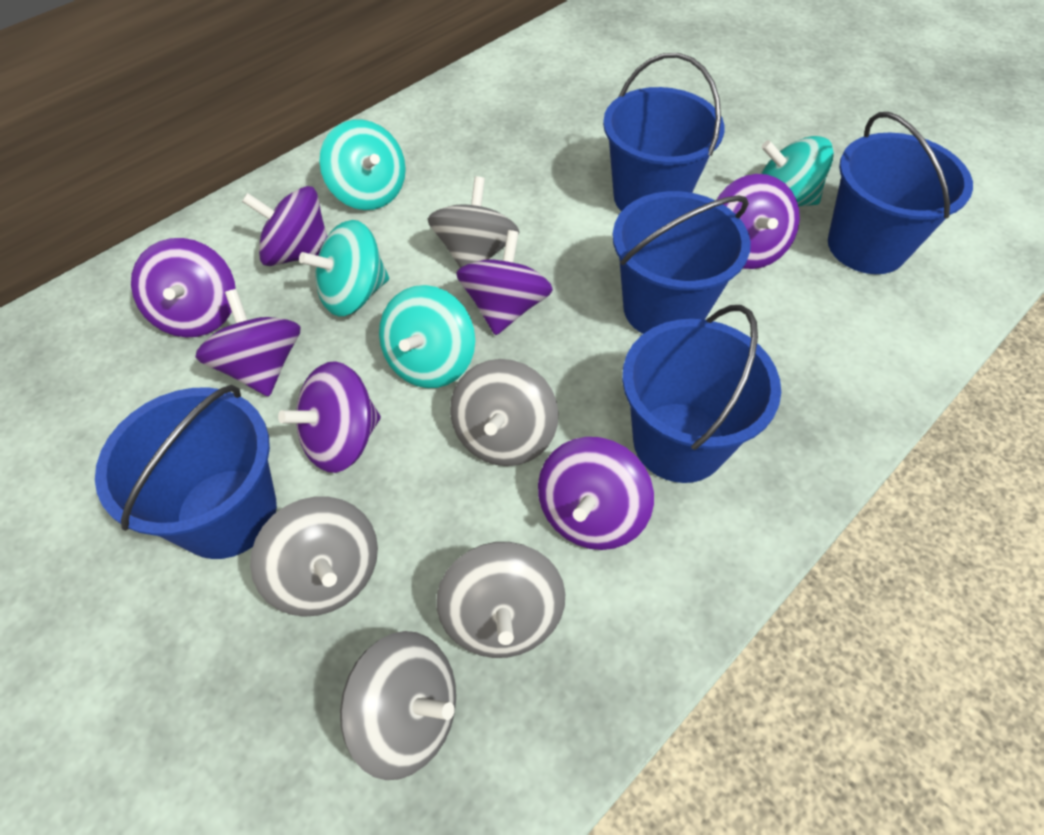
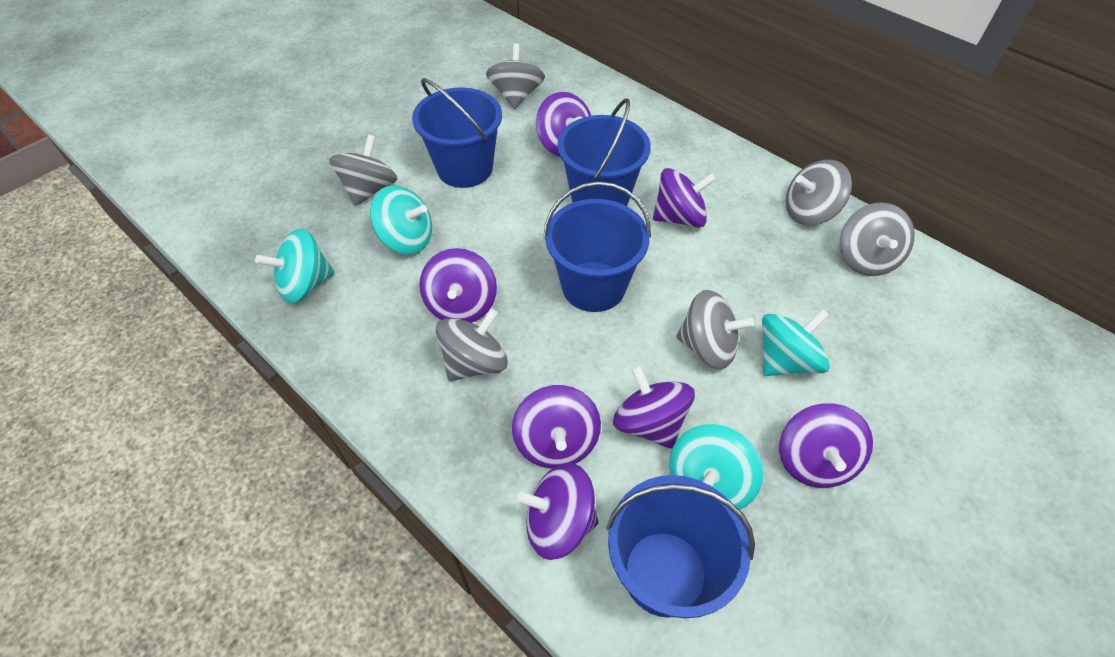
blue bucket: 5 -> 4
grey spinning top: 5 -> 6

